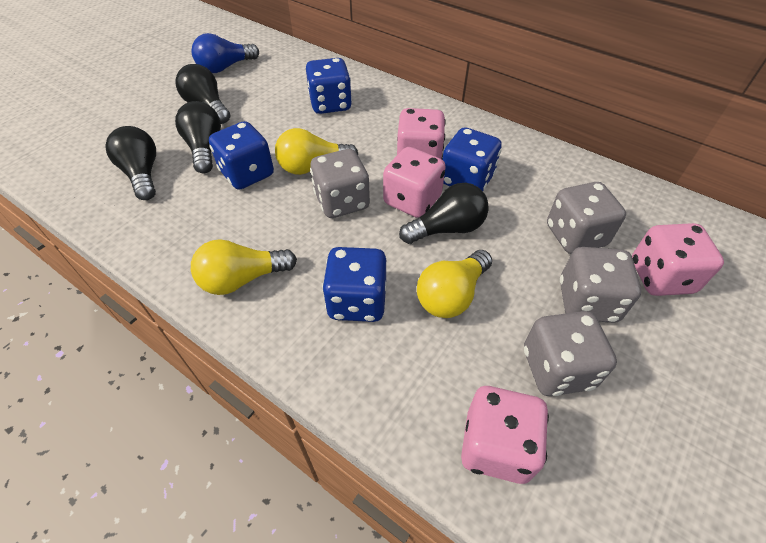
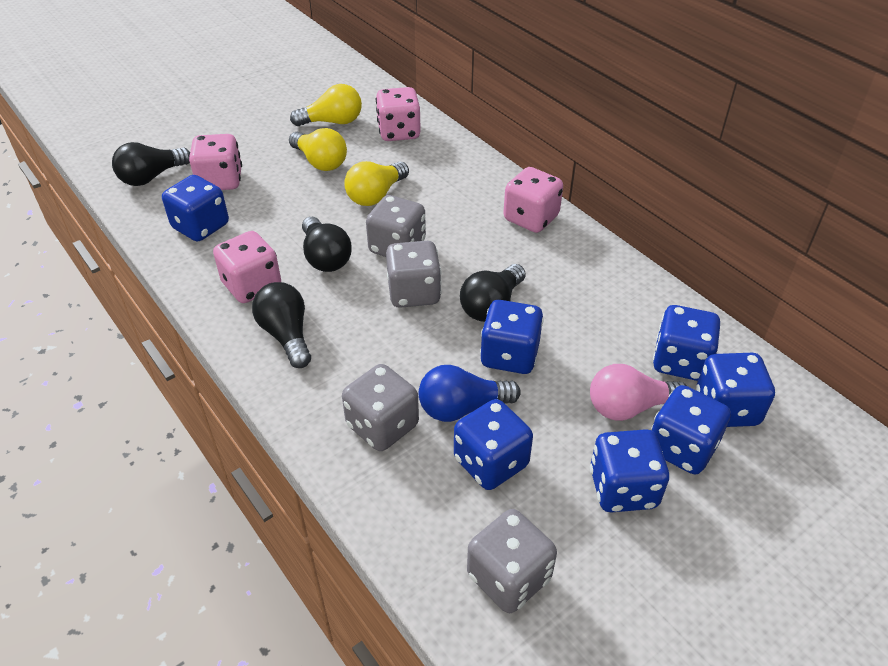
blue dice: 4 -> 7
pink light bulb: 0 -> 1

